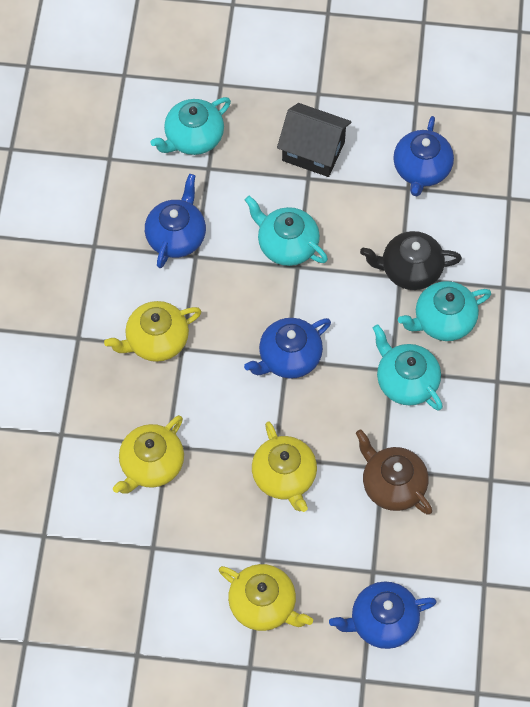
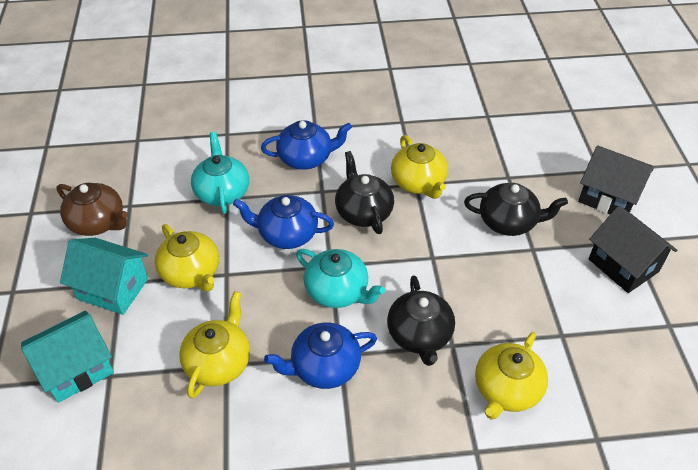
black house: 1 -> 2
black teapot: 1 -> 3
blue teapot: 4 -> 3
turquoise house: 0 -> 2
turquoise teapot: 4 -> 2

